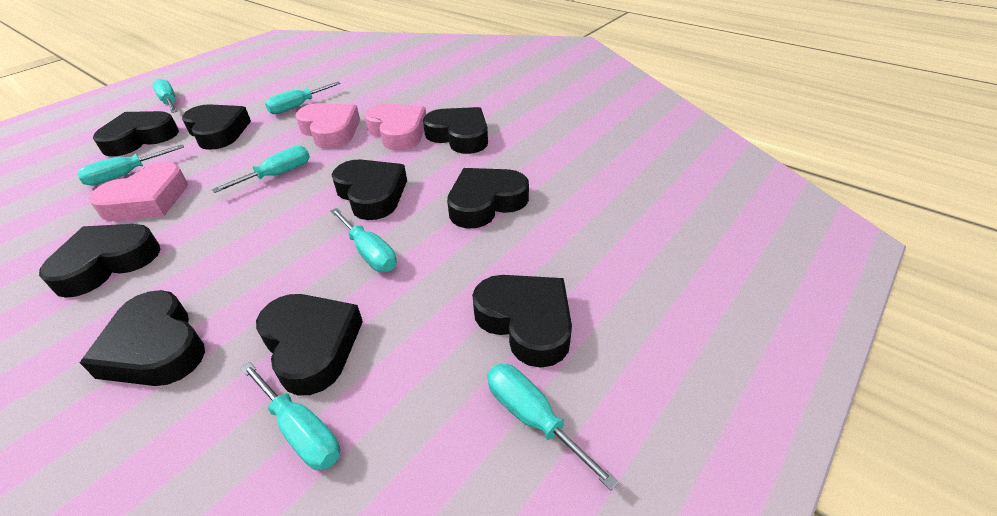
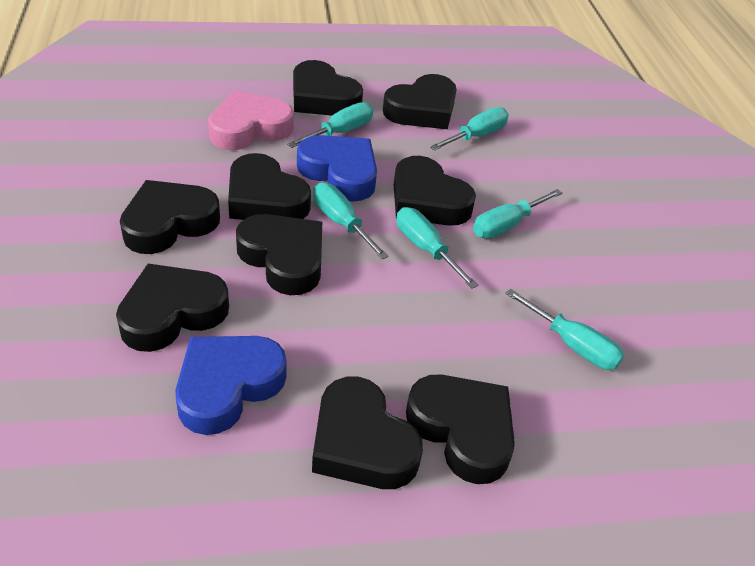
blue heart: 0 -> 2
pink heart: 3 -> 1
turquoise screwdriver: 7 -> 6

